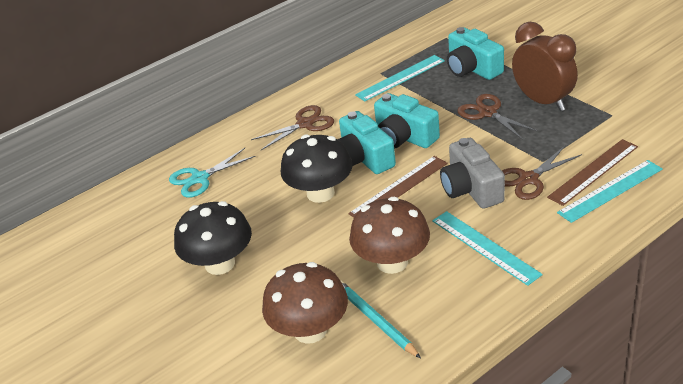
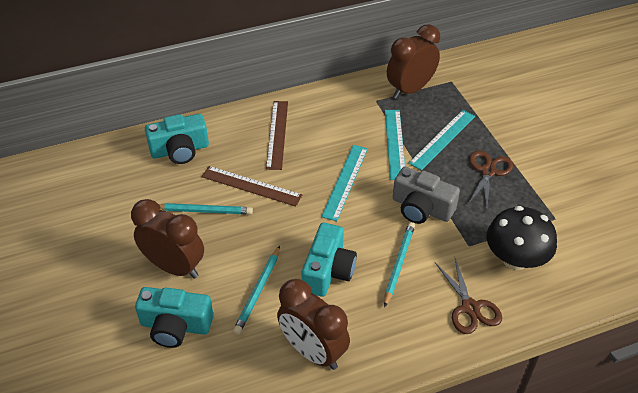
black mushroom: 2 -> 1
brown clock: 1 -> 3
brown mushroom: 2 -> 0
brown scissors: 3 -> 2
turquoise pencil: 1 -> 3
turquoise scissors: 1 -> 0

